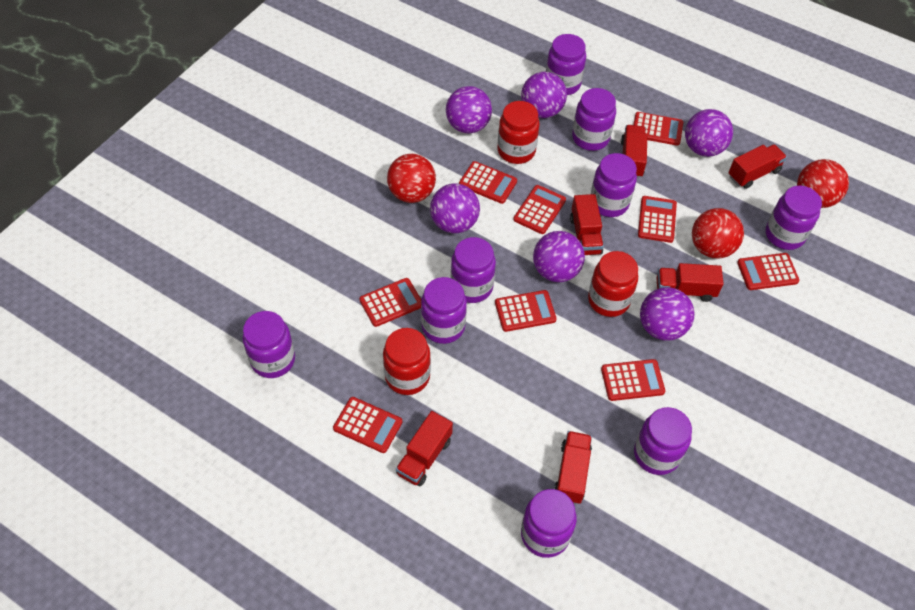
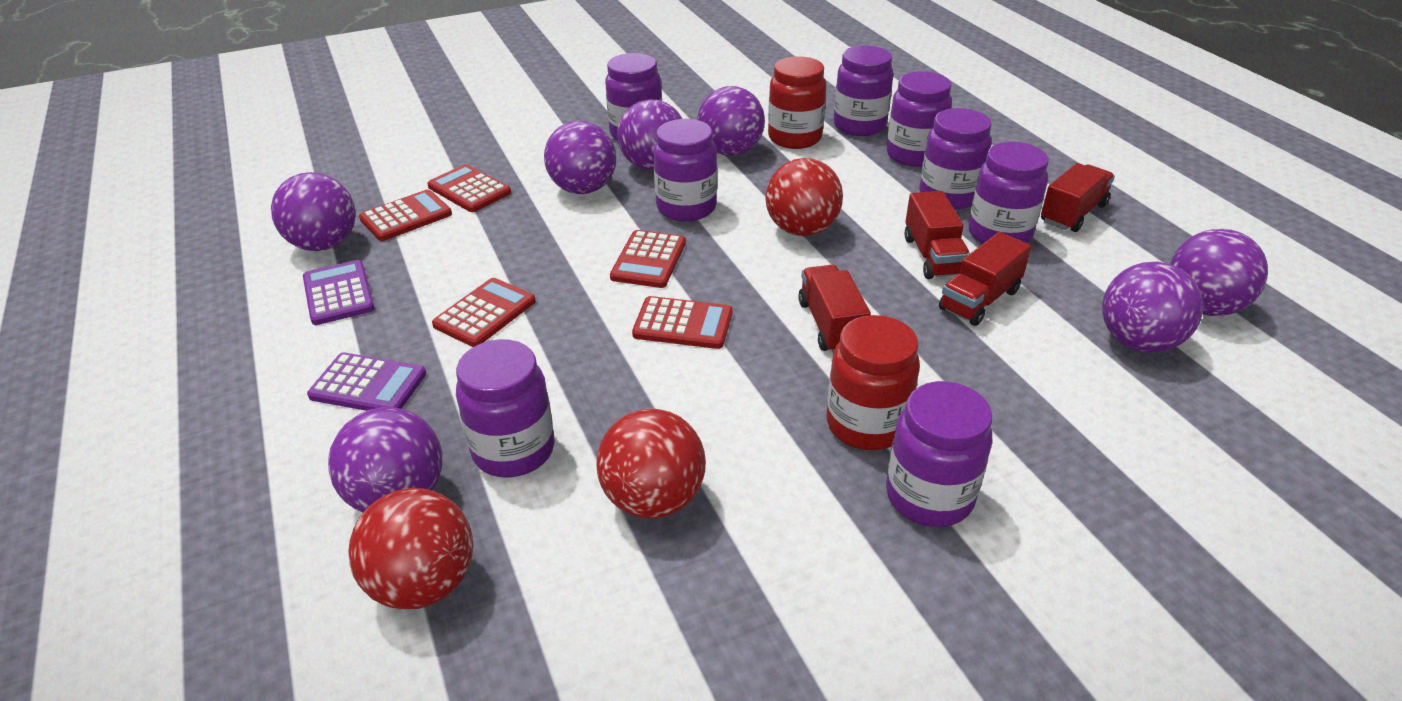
purple ball: 6 -> 7
purple calculator: 0 -> 2
purple jar: 9 -> 8
red calculator: 9 -> 5
red jar: 3 -> 2
red truck: 6 -> 4

